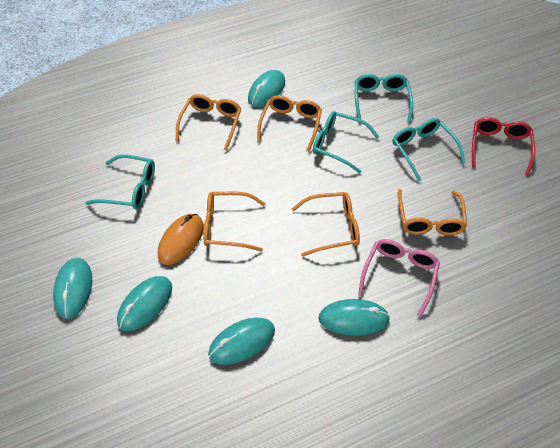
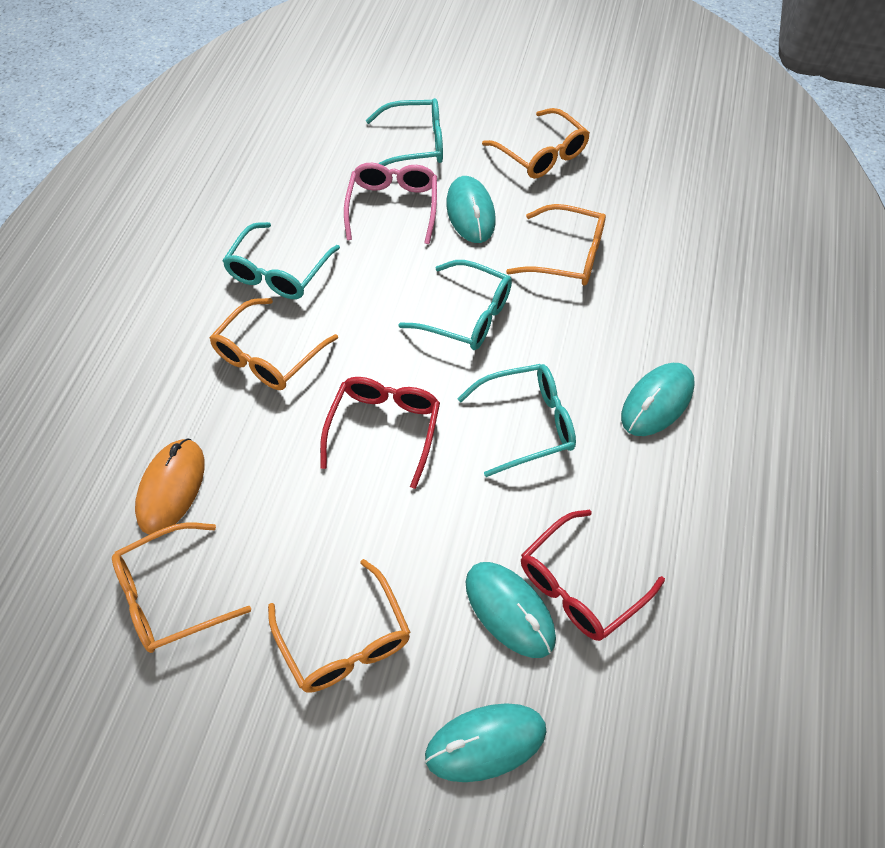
red glasses: 1 -> 2
turquoise mouse: 5 -> 4

